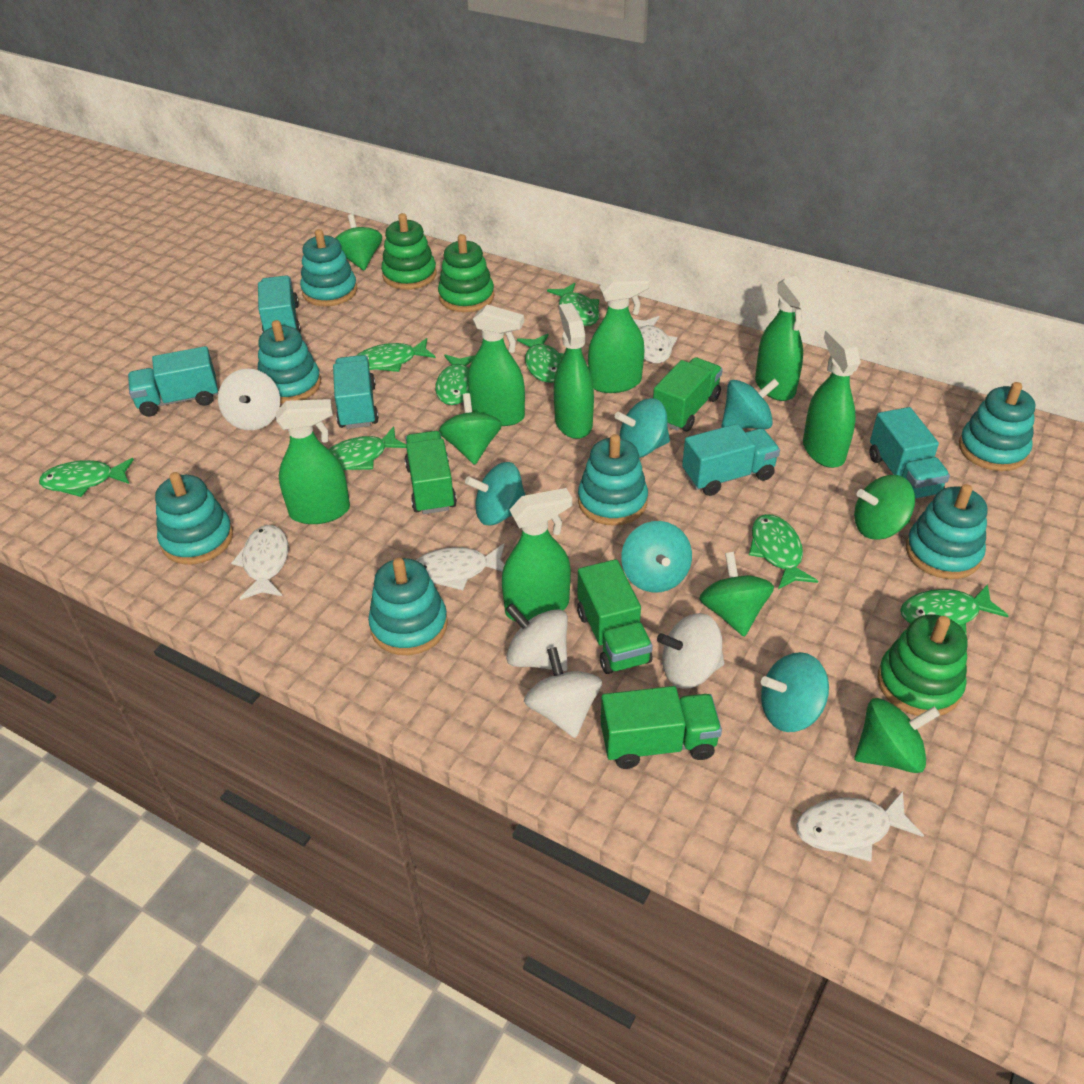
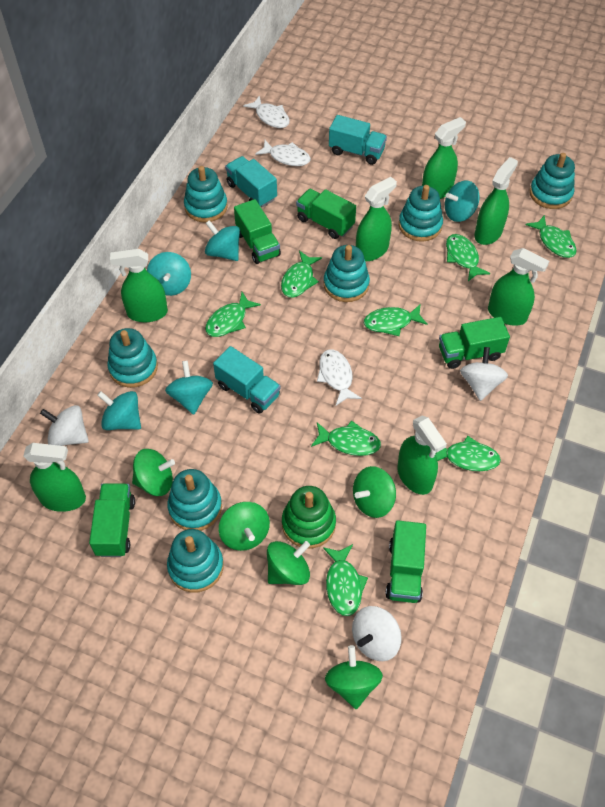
green stacking toy: 3 -> 1
green truck: 4 -> 5
turquoise truck: 5 -> 3
white fish: 4 -> 3
white spinning top: 4 -> 3

